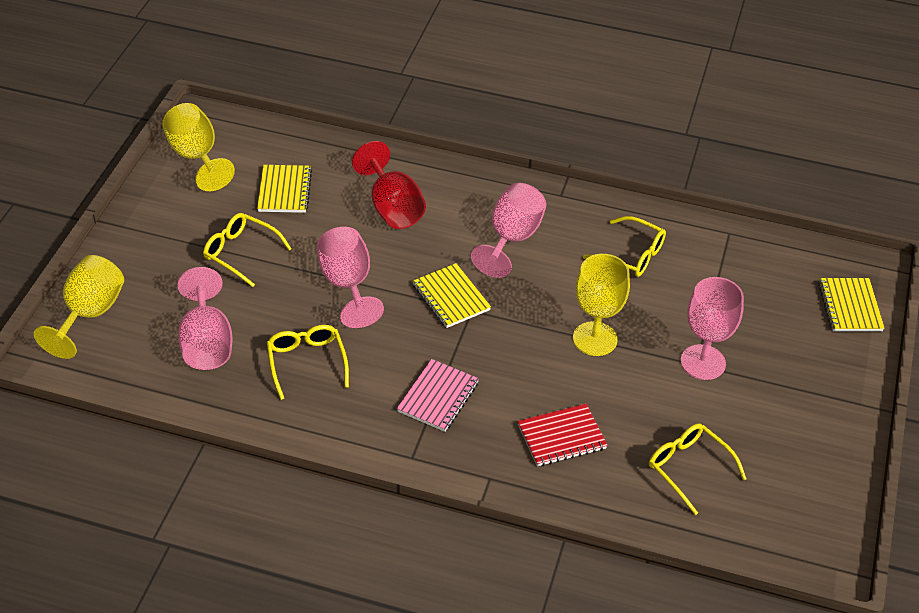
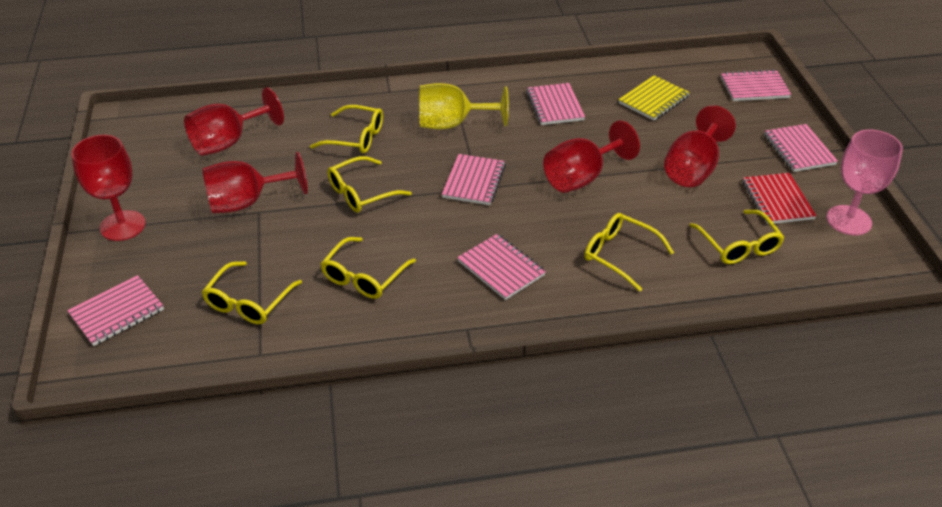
pink goblet: 4 -> 1
pink notebook: 1 -> 6
red goblet: 1 -> 5
yellow glasses: 4 -> 6
yellow goblet: 3 -> 1
yellow notebook: 3 -> 1

